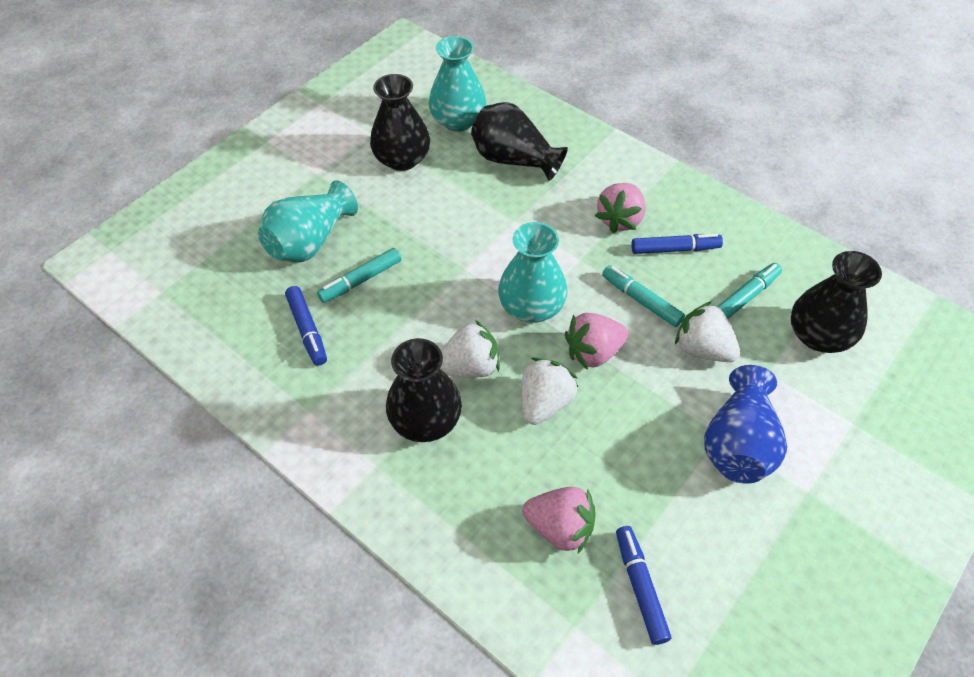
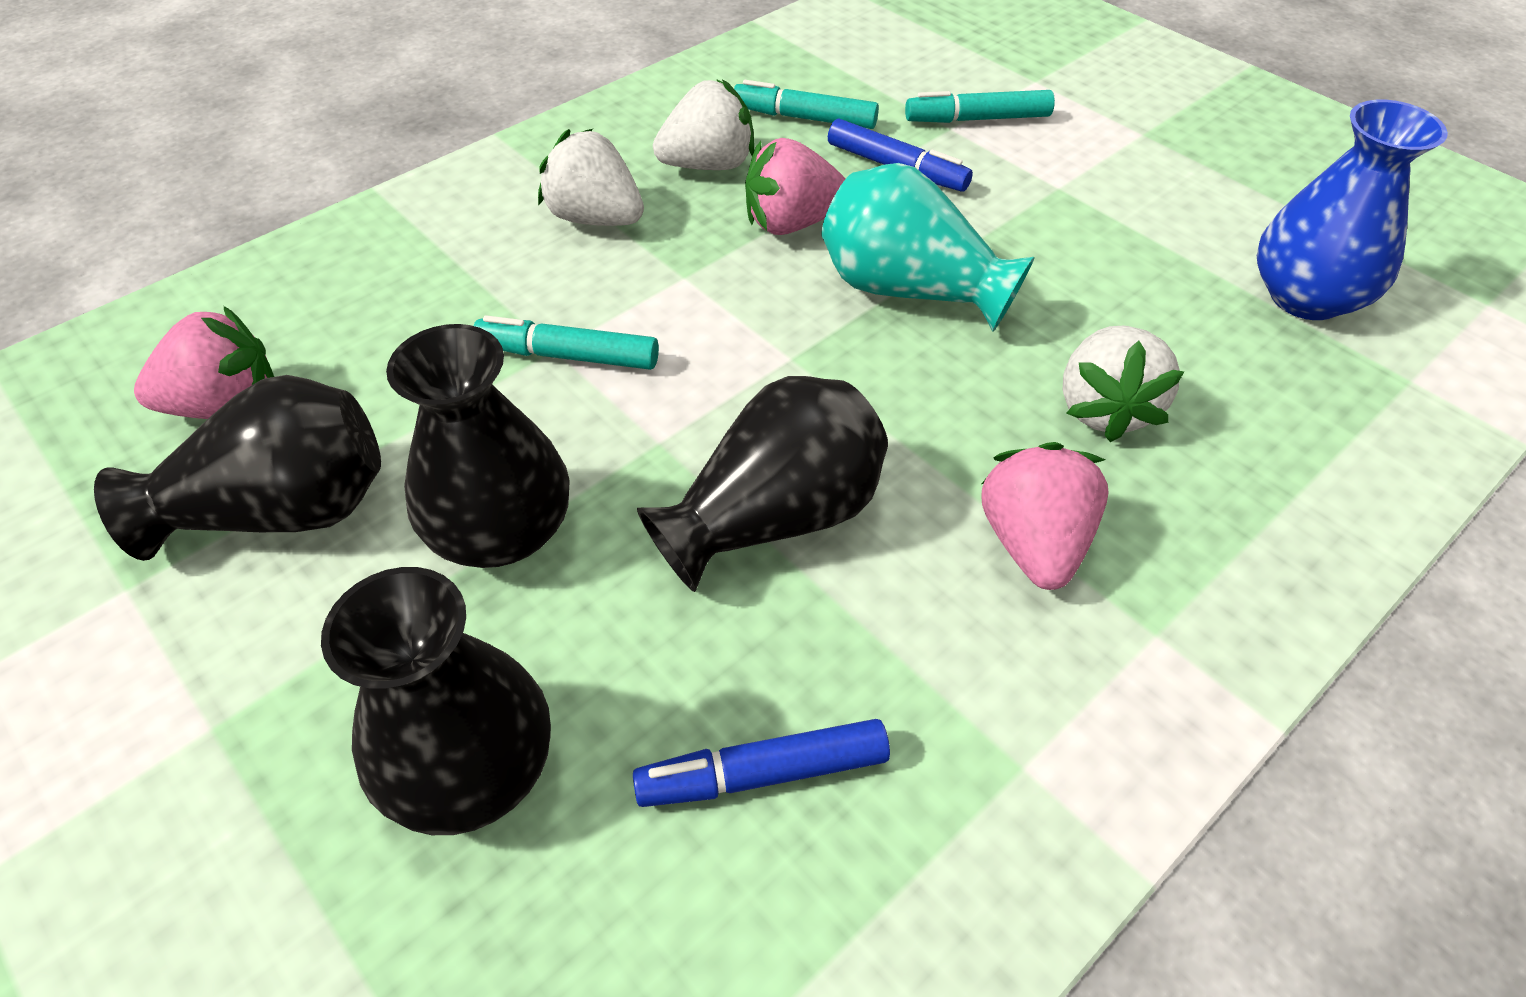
blue marker: 3 -> 2
turquoise vase: 3 -> 1

